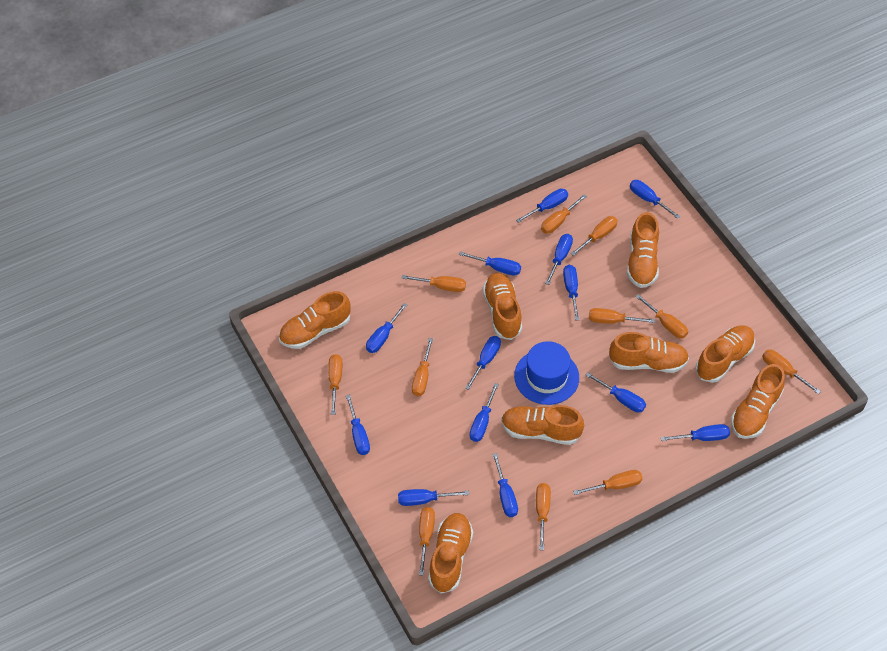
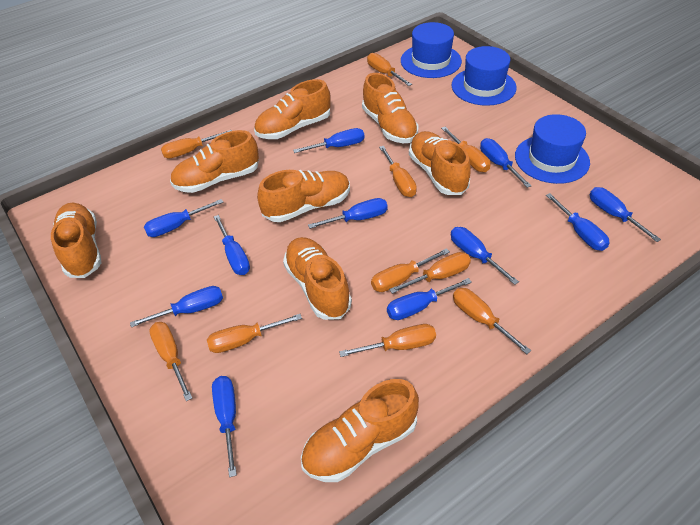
blue hat: 1 -> 3
blue screwdriver: 13 -> 11
orange screwdriver: 11 -> 10

